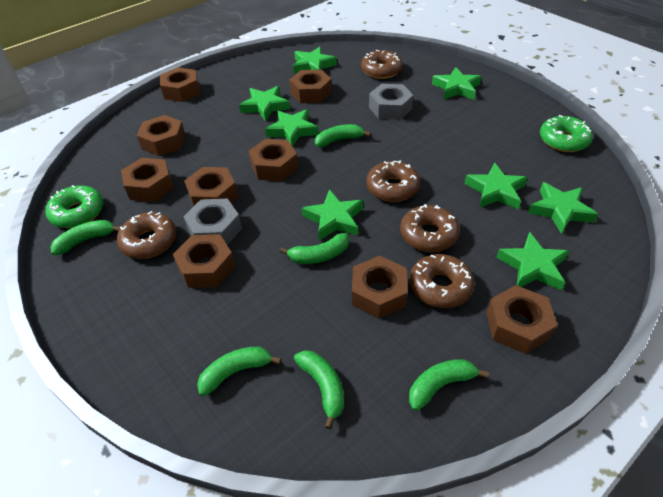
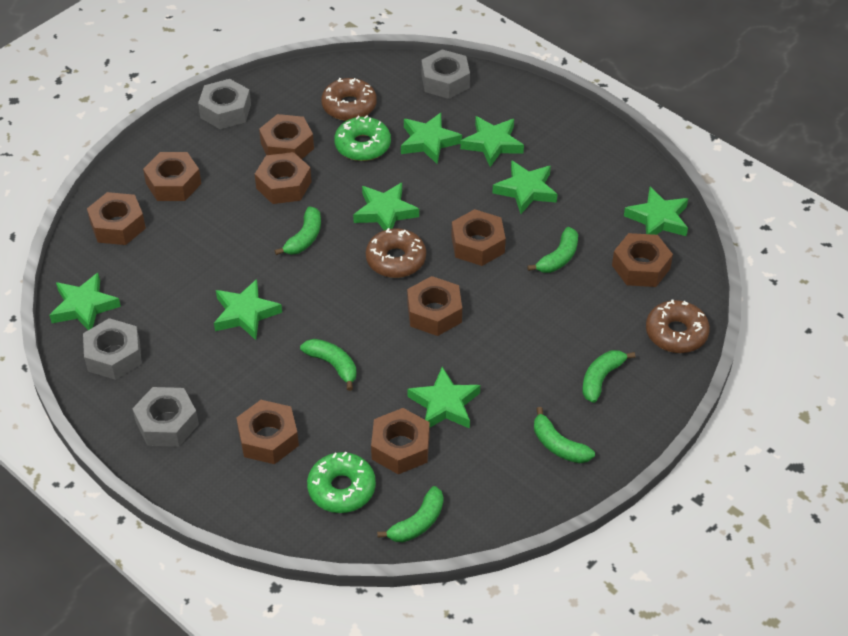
brown donut: 5 -> 3
grey nut: 2 -> 4

